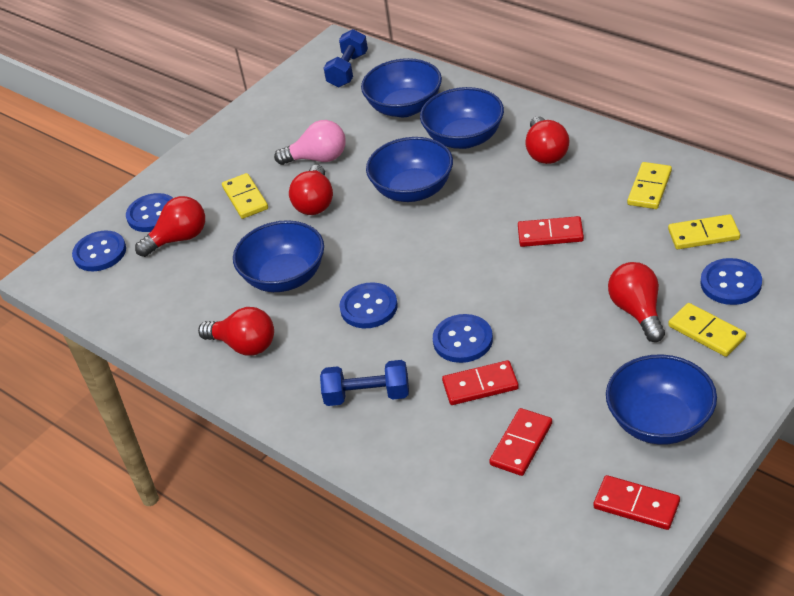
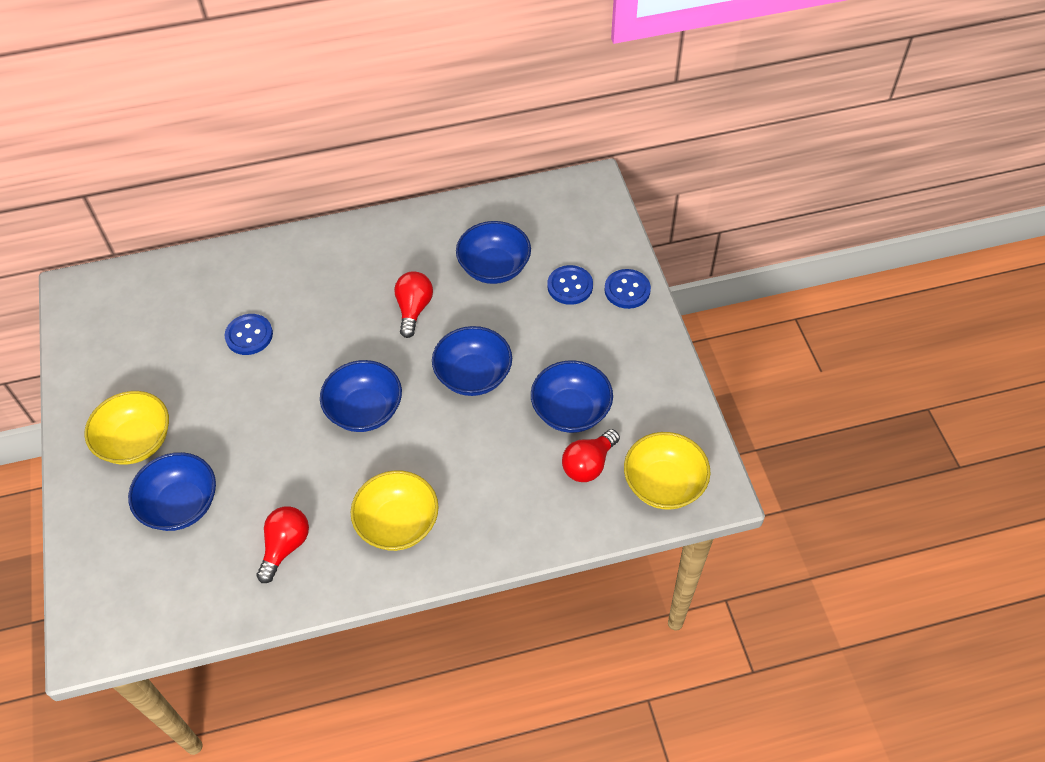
blue button: 5 -> 3
blue dumbbell: 2 -> 0
pink light bulb: 1 -> 0
red domino: 4 -> 0
red light bulb: 5 -> 3
yellow bowl: 0 -> 3
yellow domino: 4 -> 0

